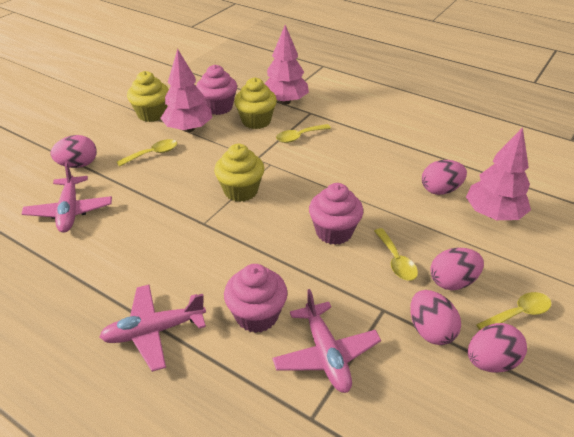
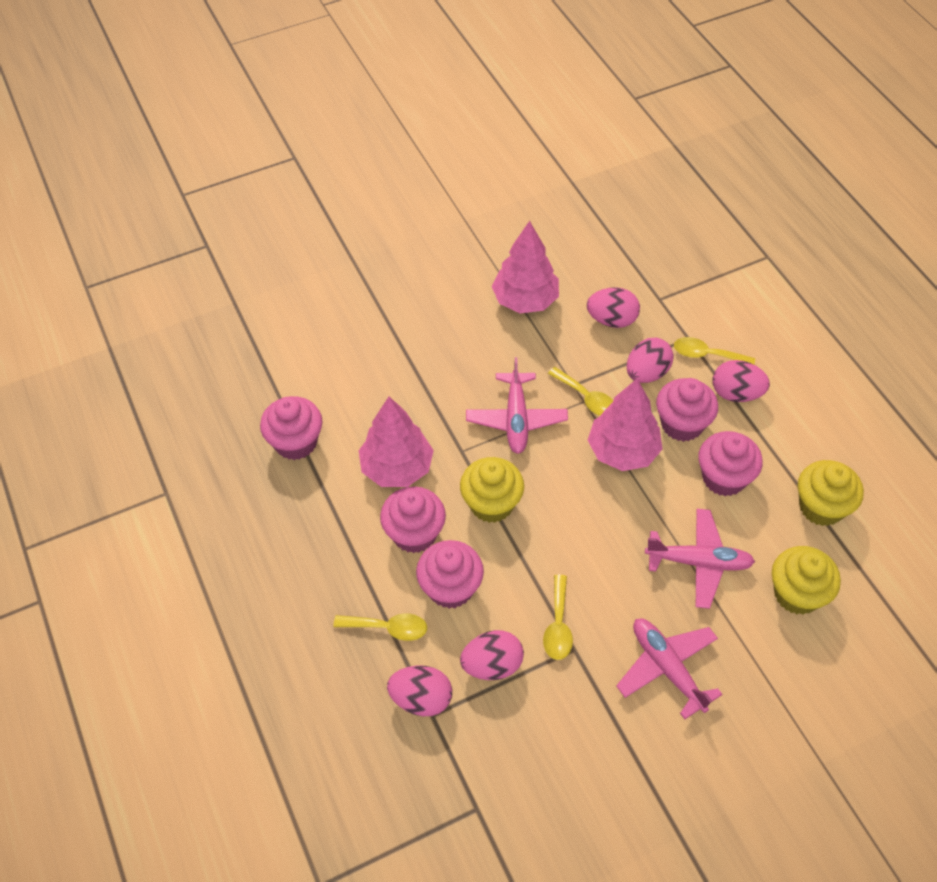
pink cupcake: 3 -> 5

